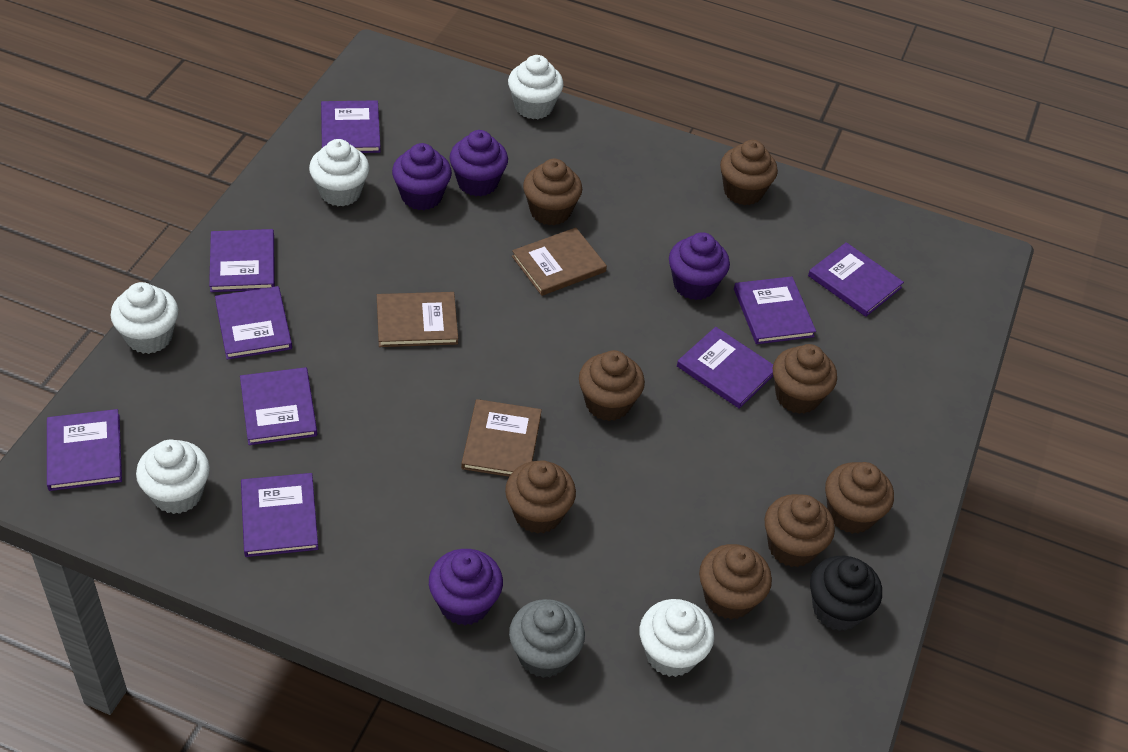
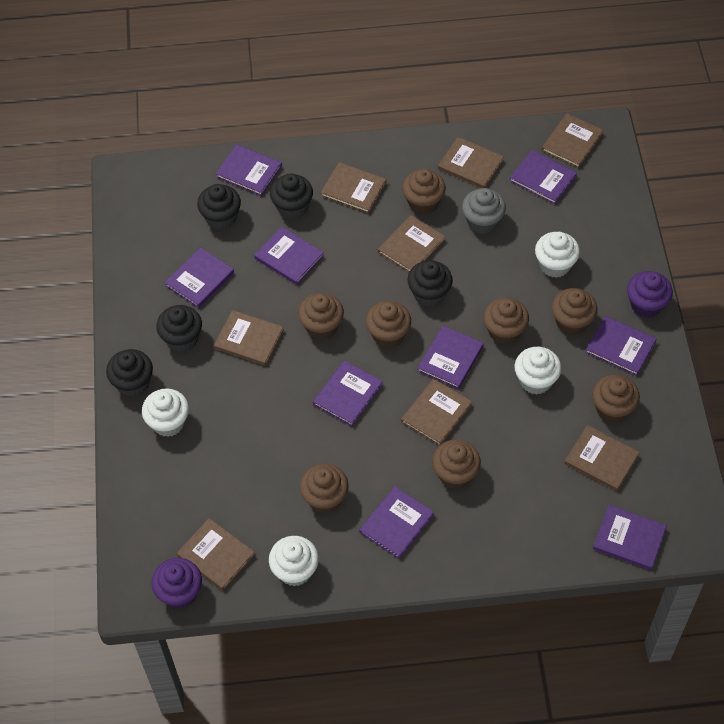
black cupcake: 1 -> 5
brown book: 3 -> 8
purple cupcake: 4 -> 2
white cupcake: 5 -> 4

